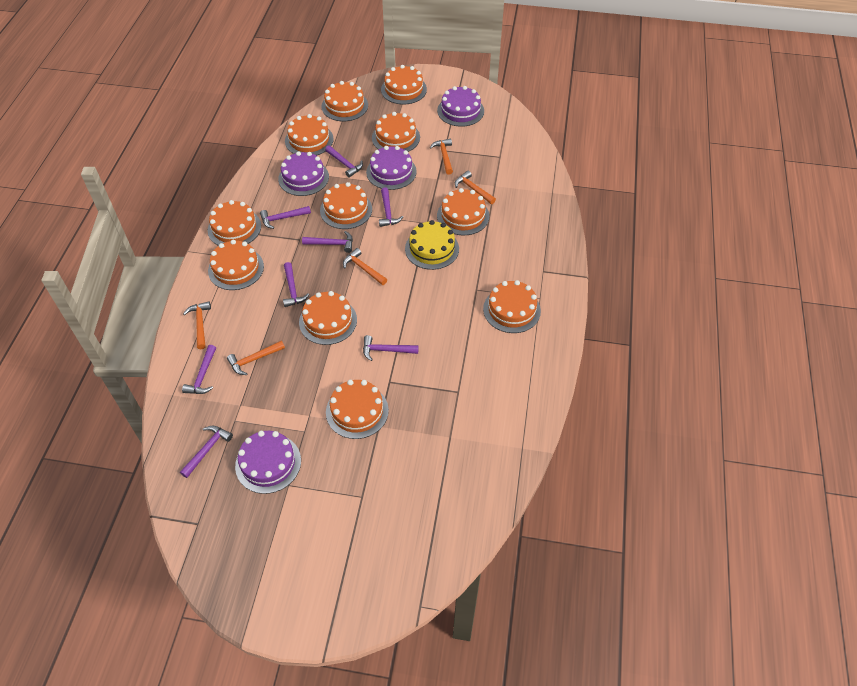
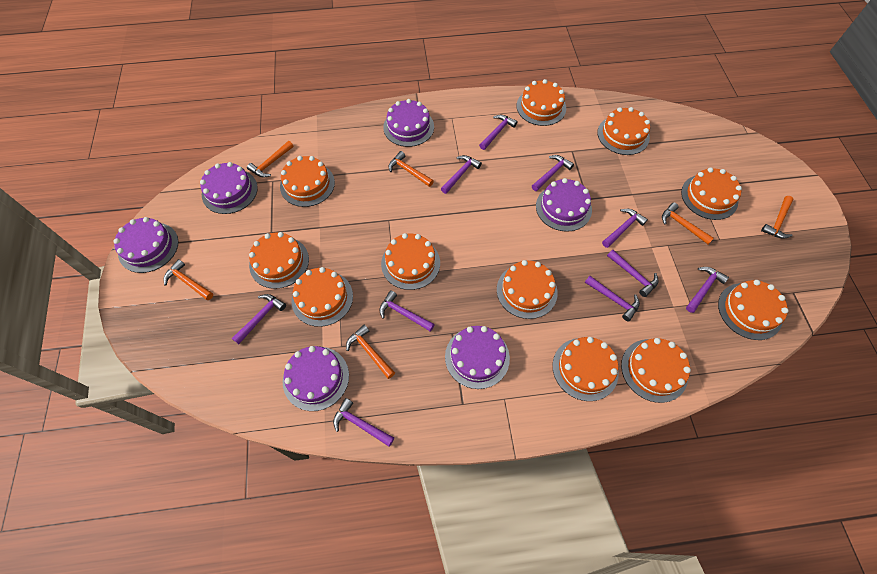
orange hammer: 5 -> 6
purple cake: 4 -> 6
purple hammer: 8 -> 10
yellow cake: 1 -> 0

